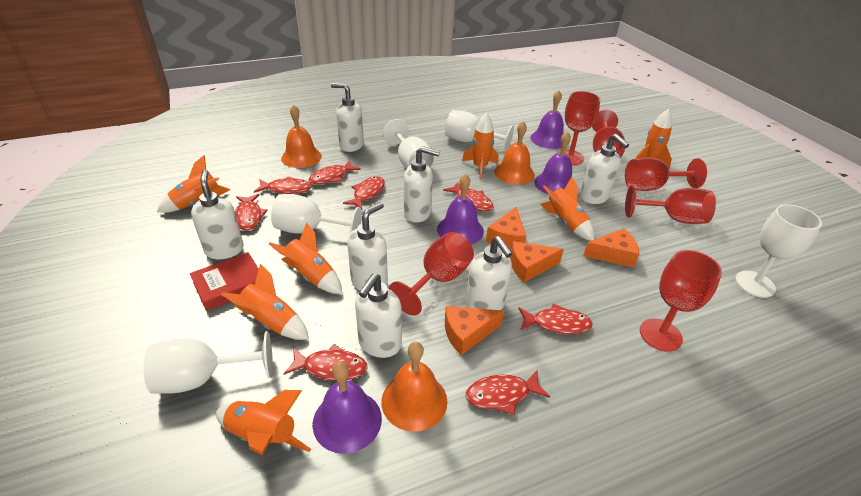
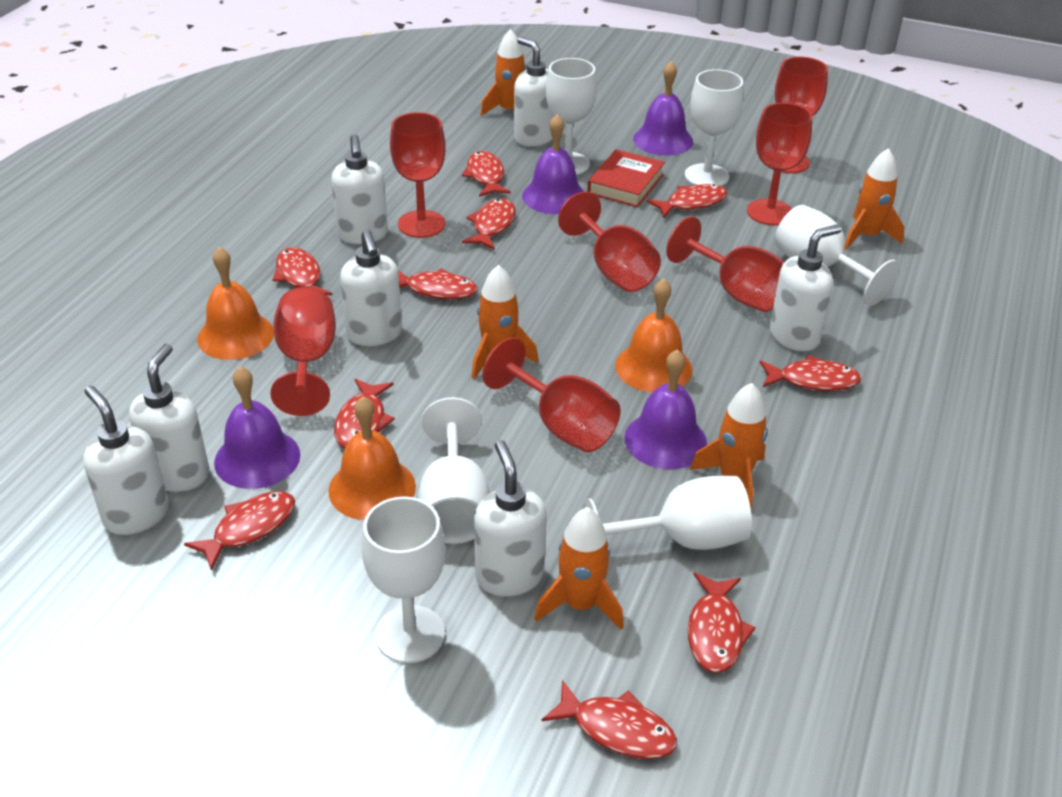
orange cheese: 4 -> 0
orange rocket: 7 -> 5
red fish: 8 -> 10
red goblet: 6 -> 7
white goblet: 5 -> 6

